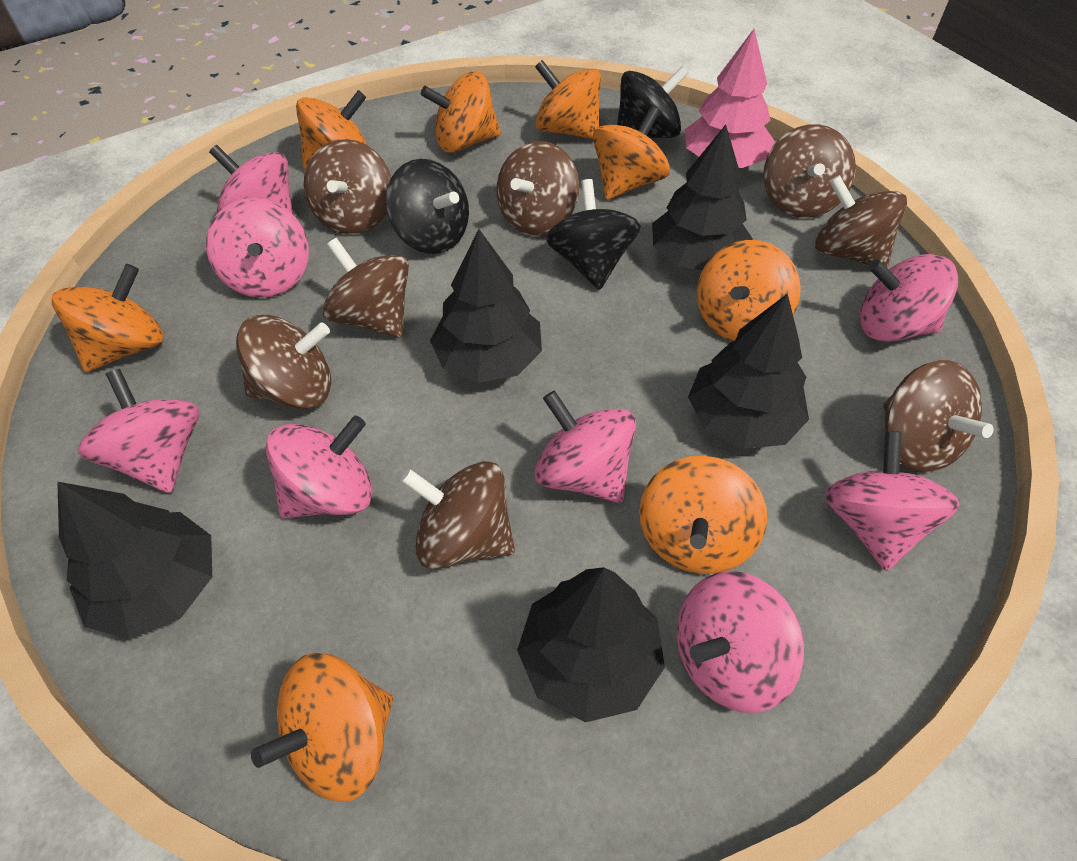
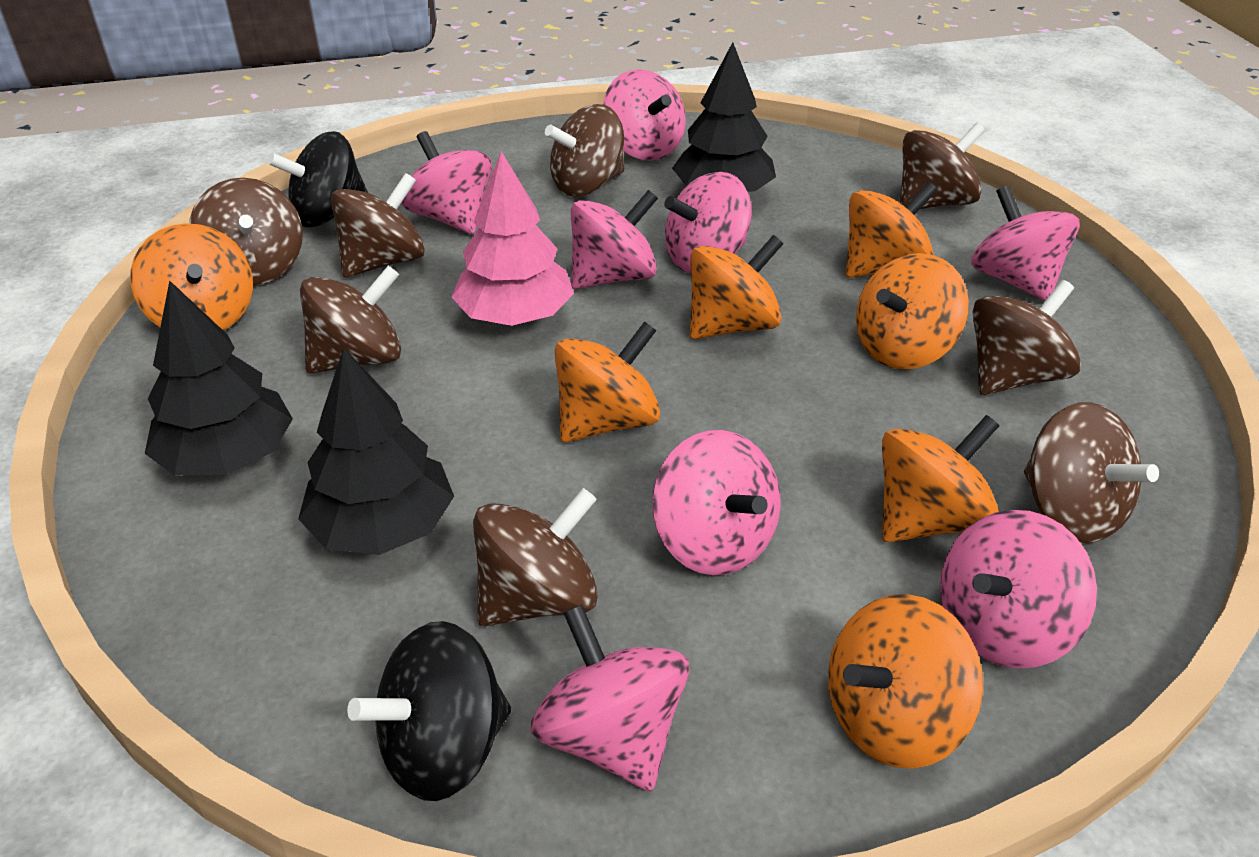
black spinning top: 3 -> 2
black tree: 5 -> 3
orange spinning top: 8 -> 7

